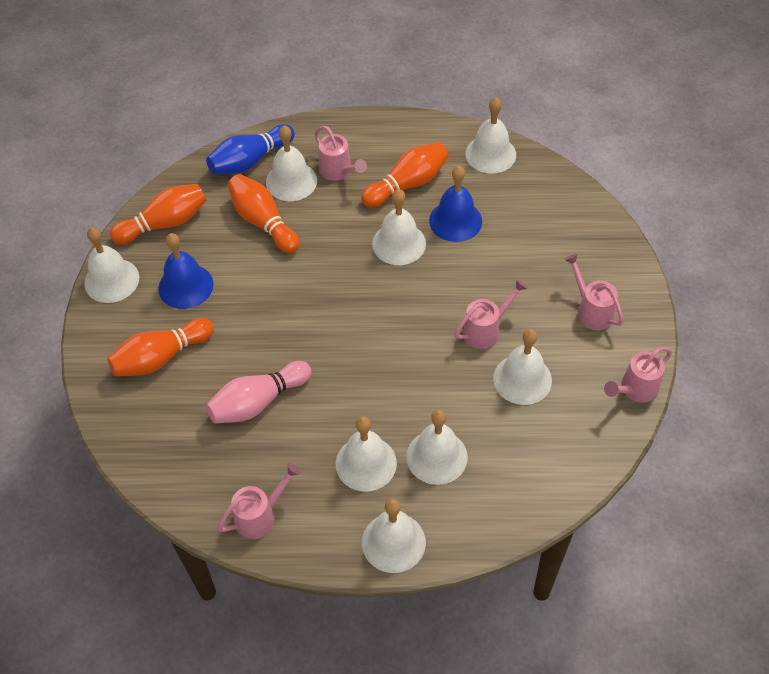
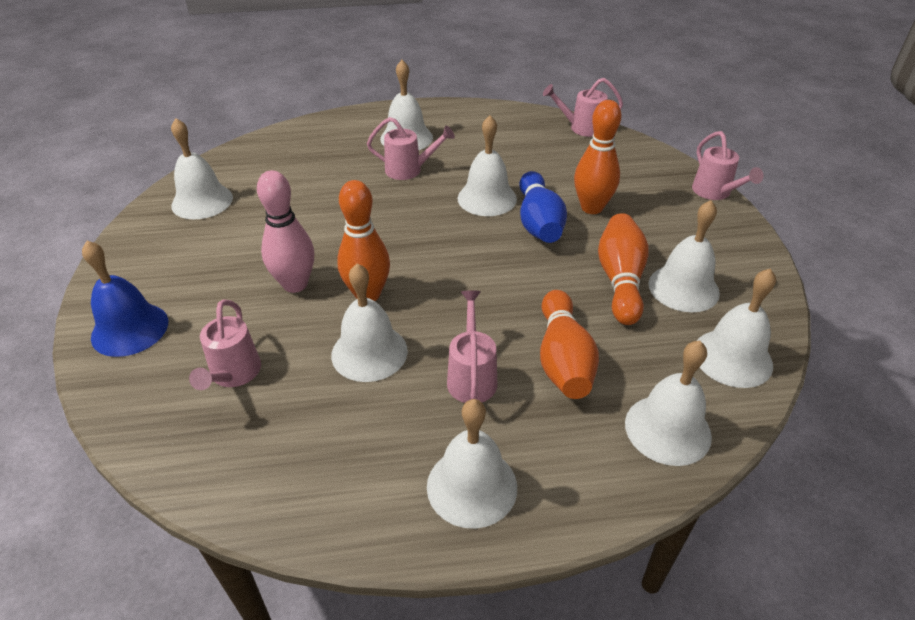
blue bell: 2 -> 1

